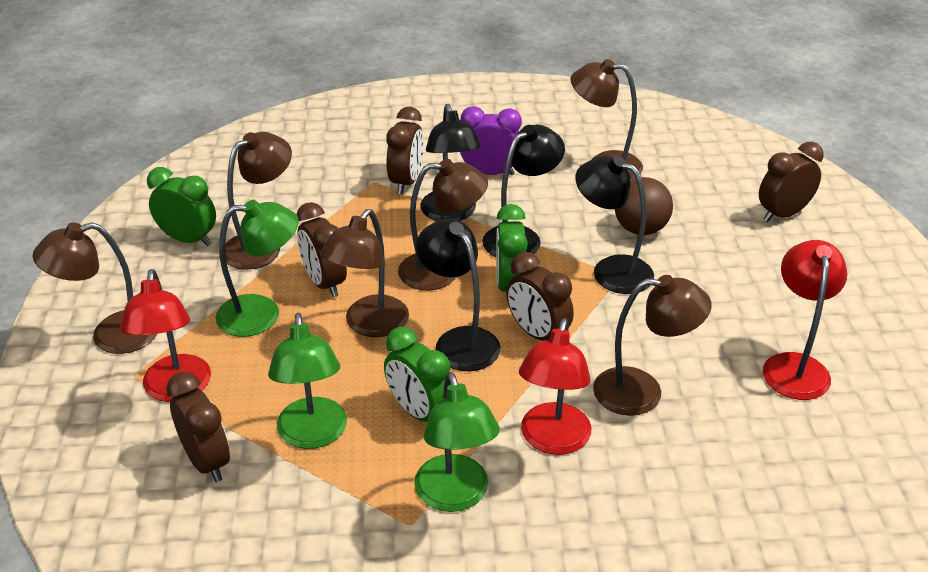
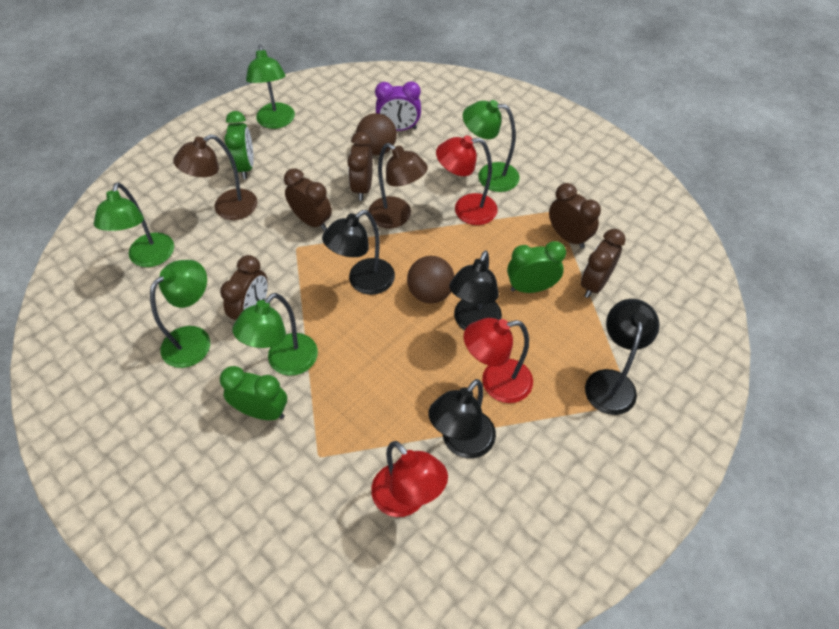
brown ball: 1 -> 2
brown lamp: 6 -> 2
green lamp: 3 -> 5

